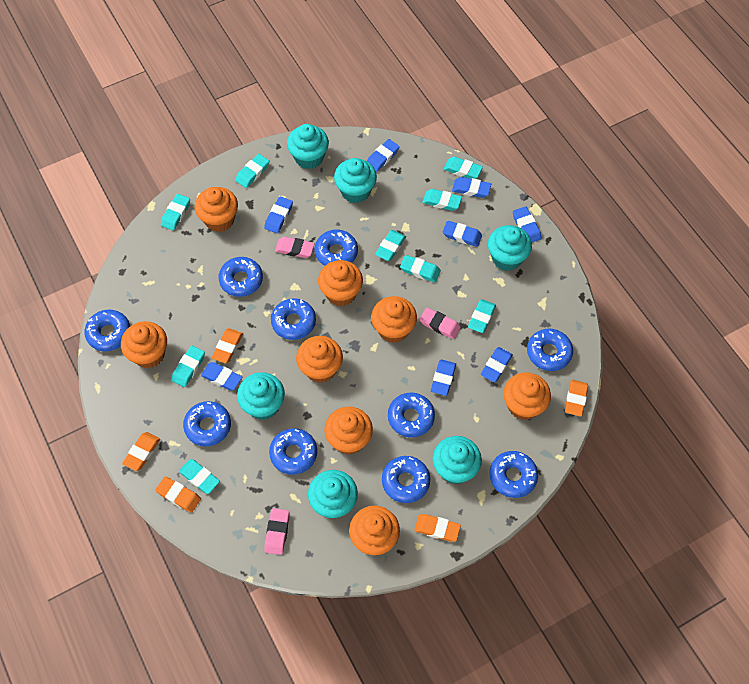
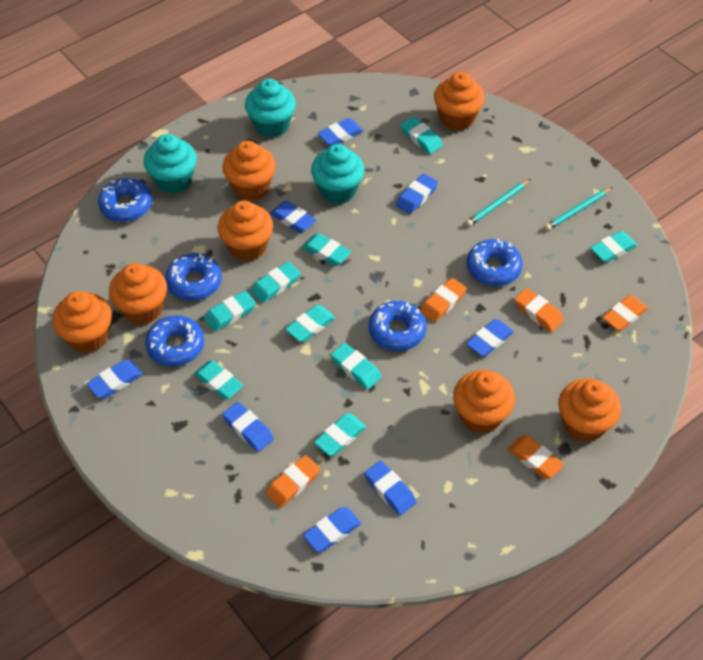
blue donut: 10 -> 5
orange cupcake: 8 -> 7
pink eraser: 3 -> 0
turquoise cupcake: 6 -> 3
turquoise pencil: 0 -> 2

